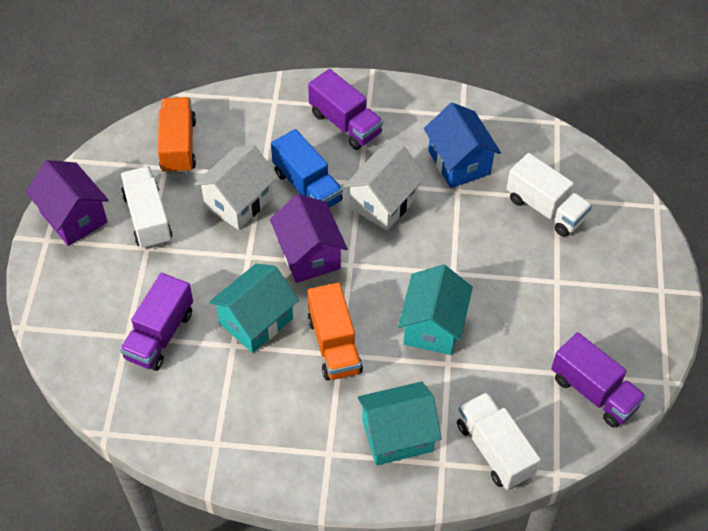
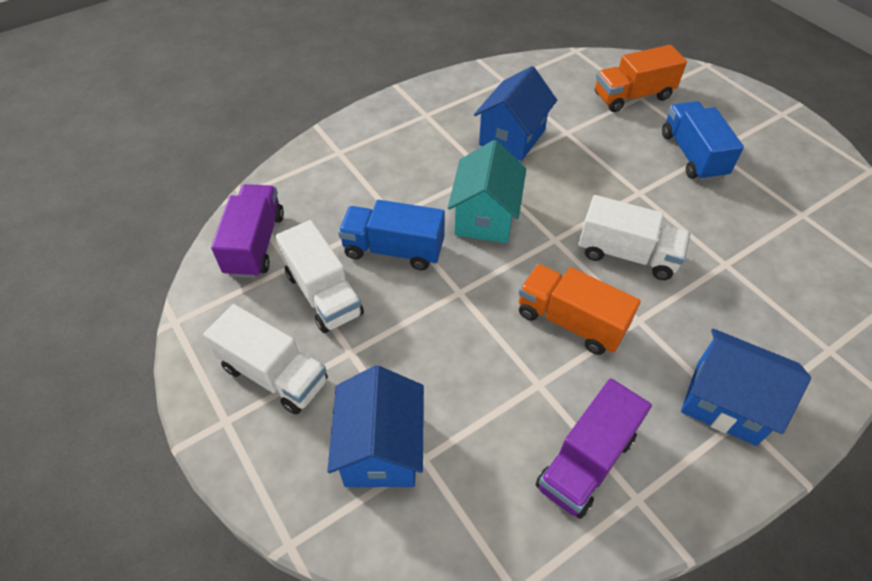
blue house: 1 -> 3
blue truck: 1 -> 2
purple house: 2 -> 0
purple truck: 3 -> 2
turquoise house: 3 -> 1
white house: 2 -> 0

